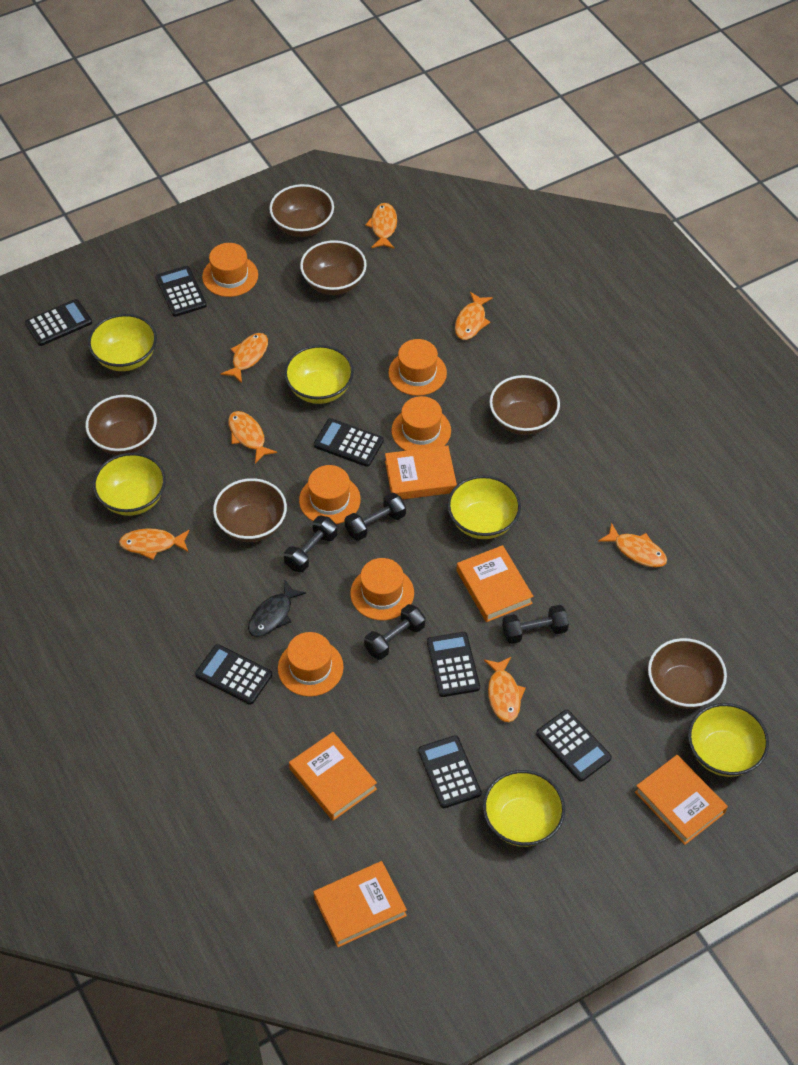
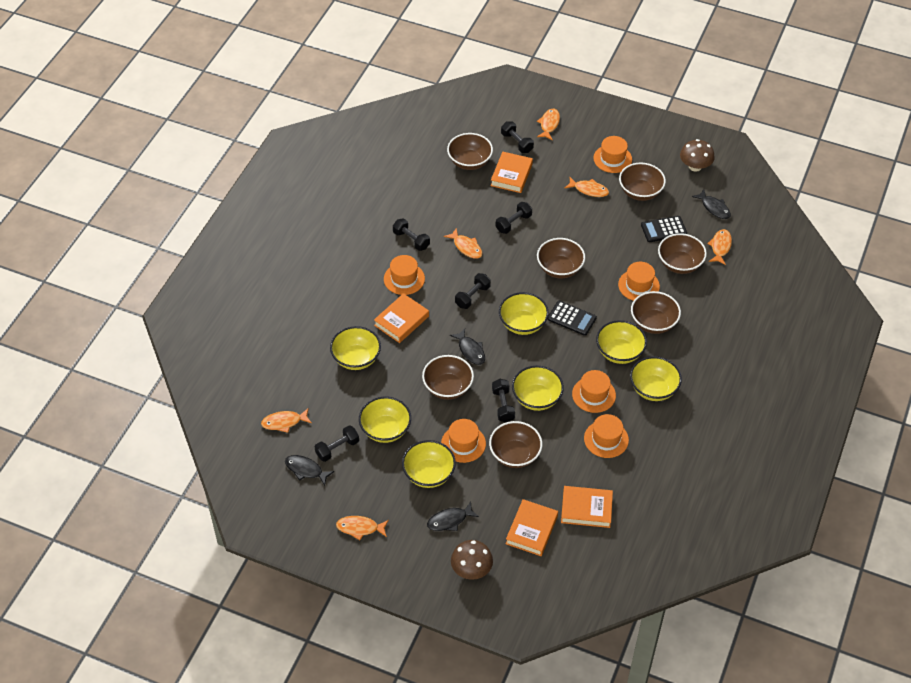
black calculator: 7 -> 2
black dumbbell: 4 -> 6
black fish: 1 -> 4
brown bowl: 6 -> 7
brown mushroom: 0 -> 2
orange book: 5 -> 4
orange fish: 7 -> 6
yellow bowl: 6 -> 7

